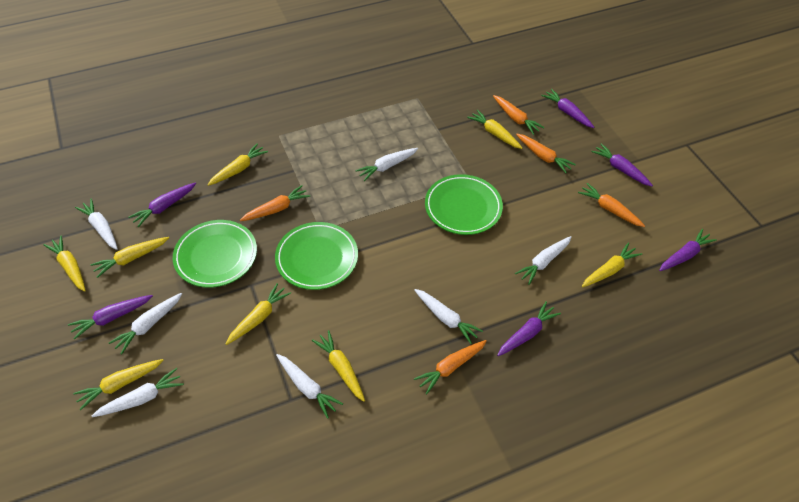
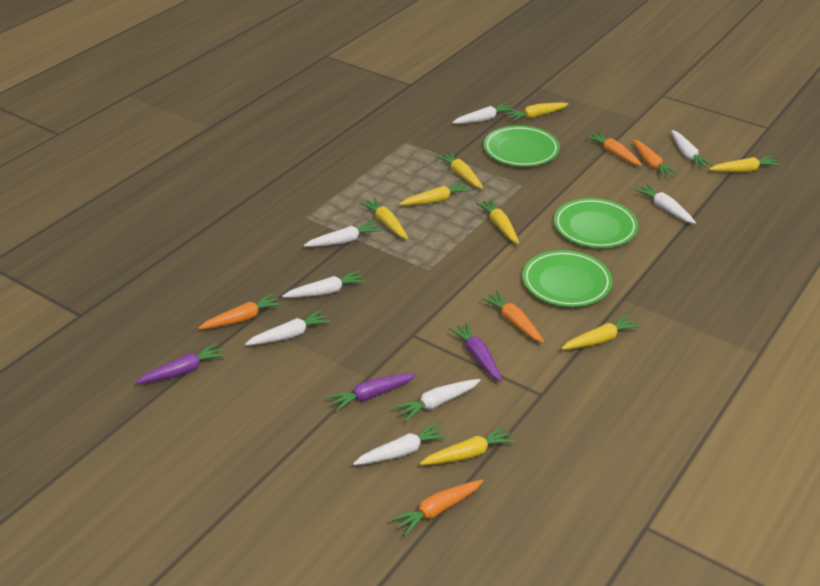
purple carrot: 6 -> 3
white carrot: 7 -> 8

